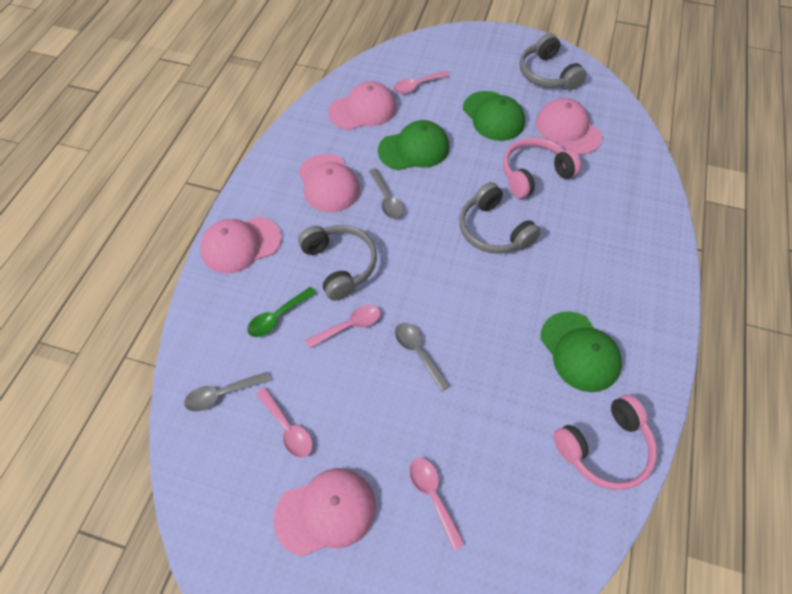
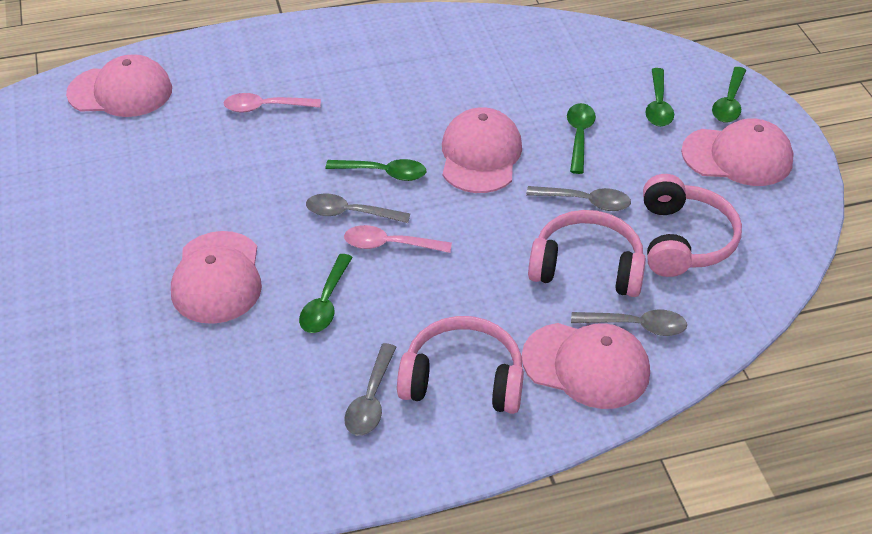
green cap: 3 -> 0
green spoon: 1 -> 5
grey headphones: 3 -> 0
grey spoon: 3 -> 4
pink headphones: 2 -> 3
pink spoon: 4 -> 2

